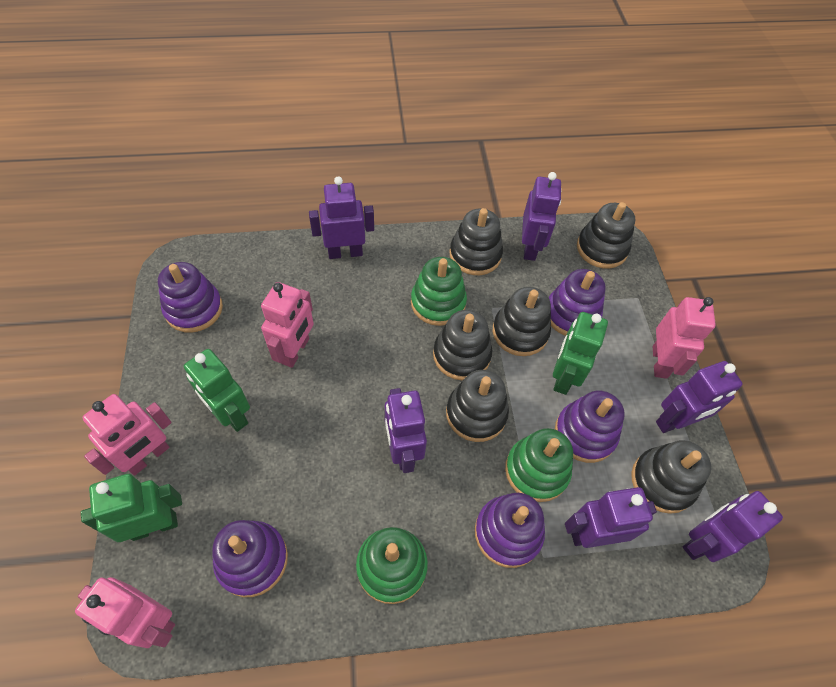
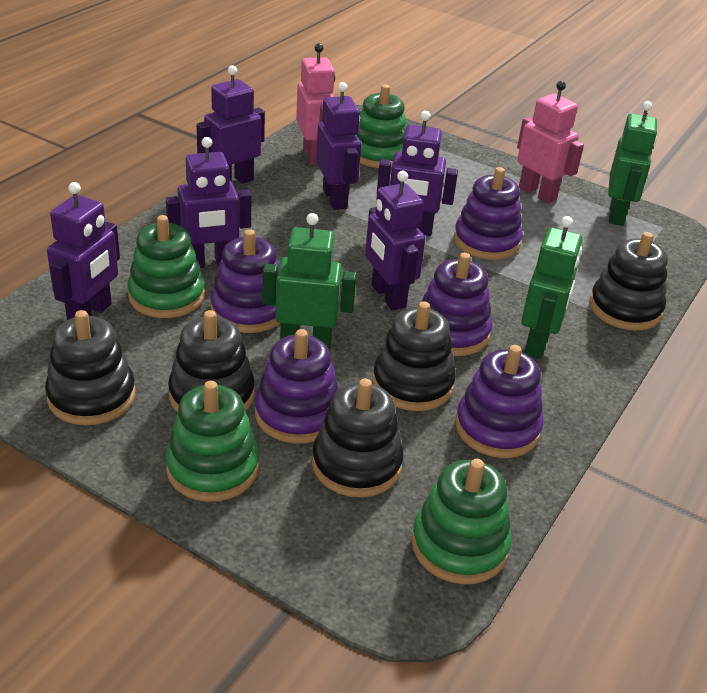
black stacking toy: 6 -> 5
green stacking toy: 3 -> 4
pink robot: 4 -> 2

